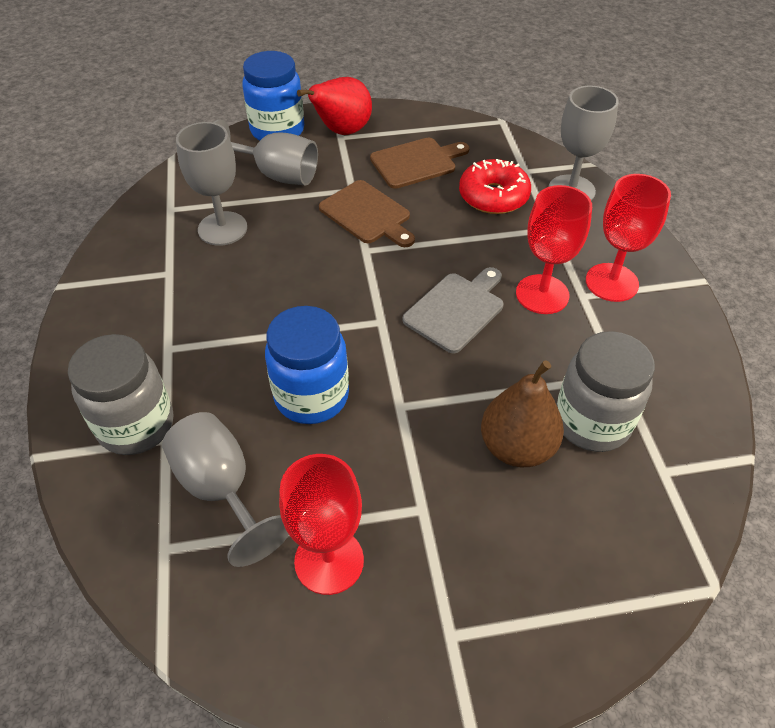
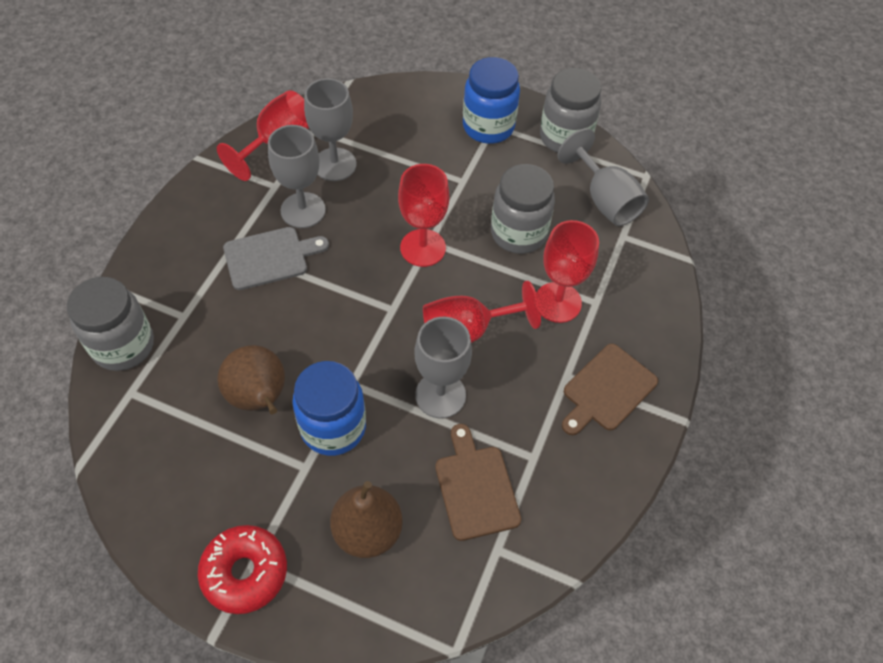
brown pear: 1 -> 2
grey jar: 2 -> 3
red goblet: 3 -> 4
red pear: 1 -> 0

